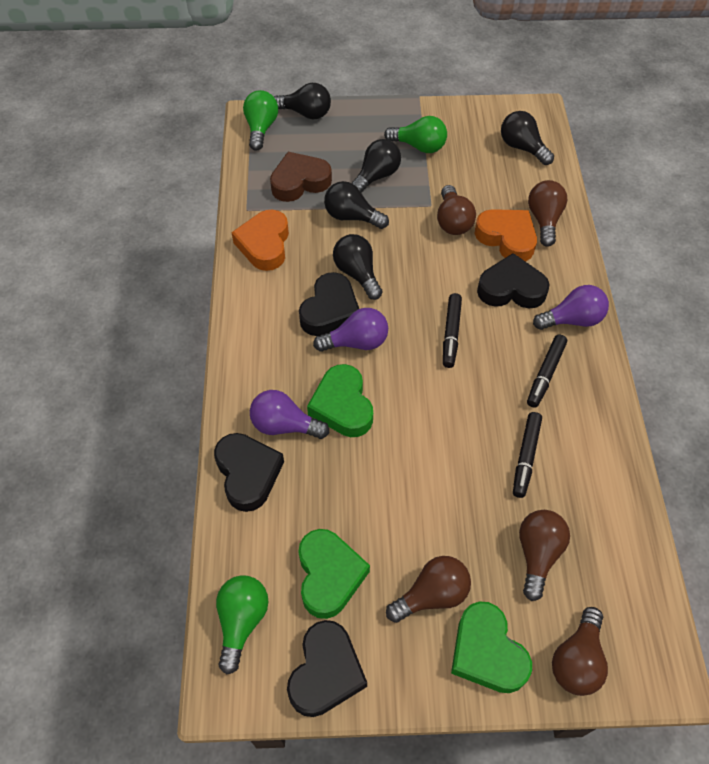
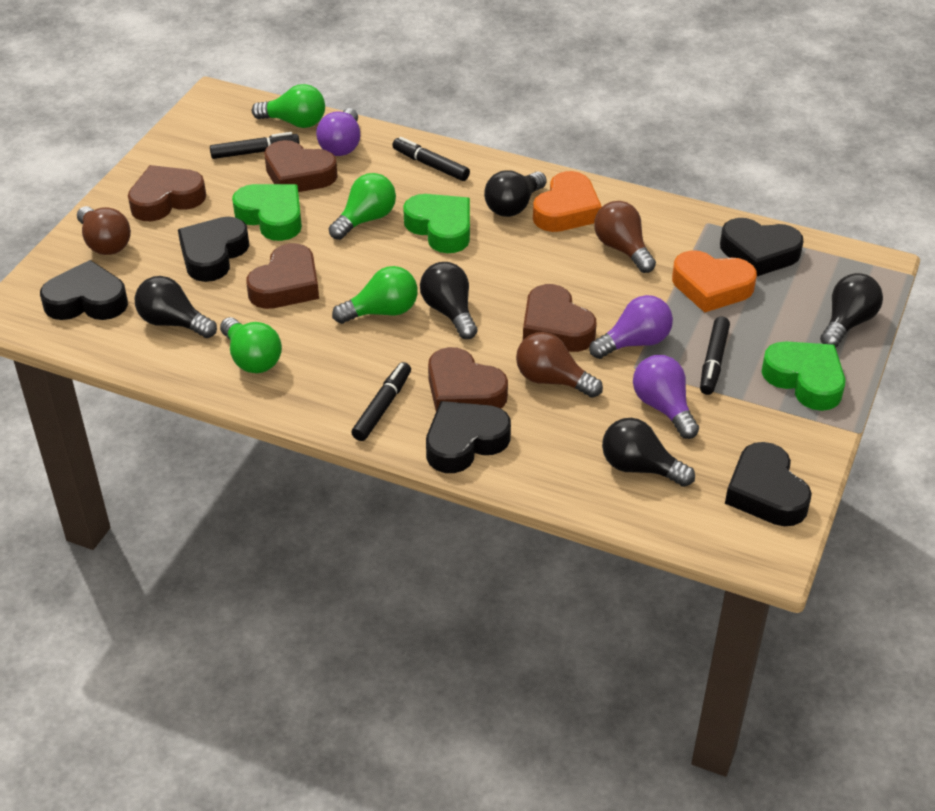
black heart: 4 -> 5
black marker: 3 -> 4
brown heart: 1 -> 5
brown light bulb: 5 -> 3
green light bulb: 3 -> 4

